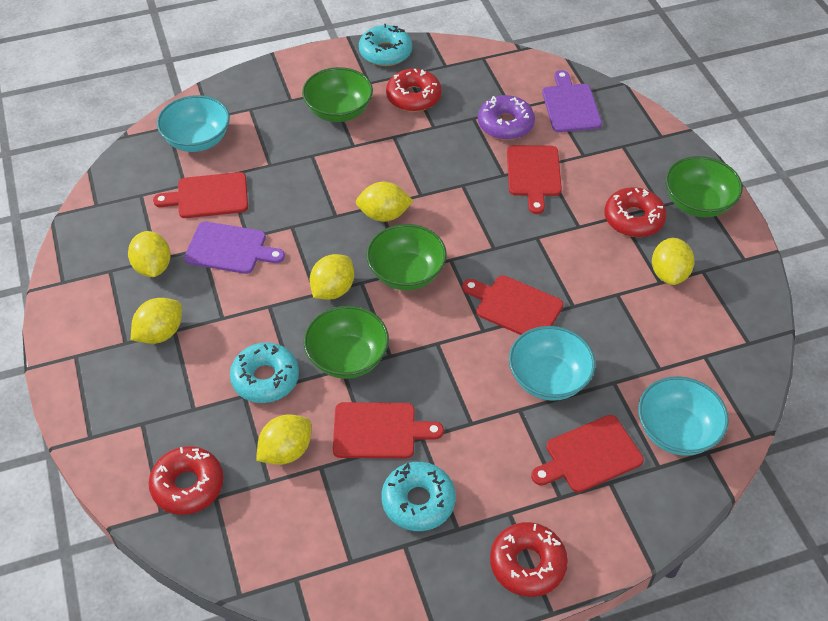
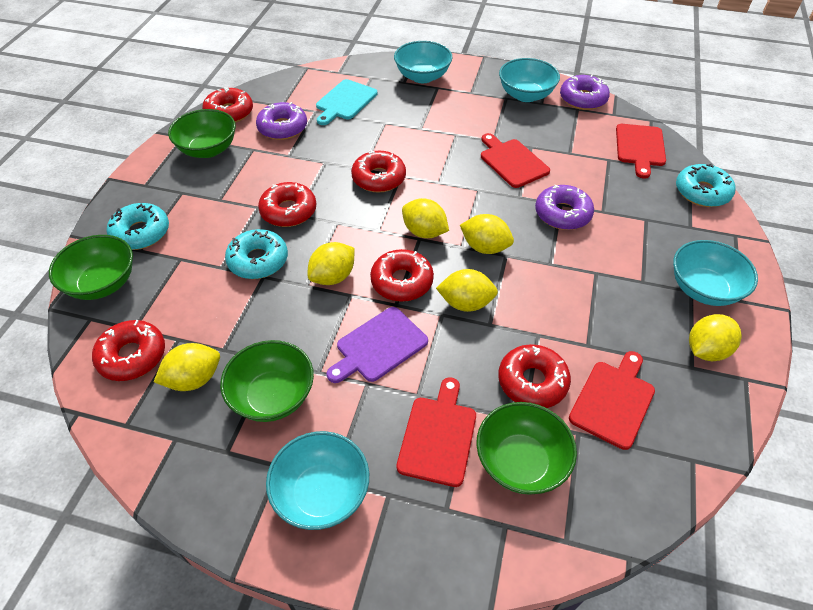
purple cutting board: 2 -> 1
purple donut: 1 -> 3
red cutting board: 5 -> 4
red donut: 4 -> 6
turquoise bowl: 3 -> 4
turquoise cutting board: 0 -> 1

